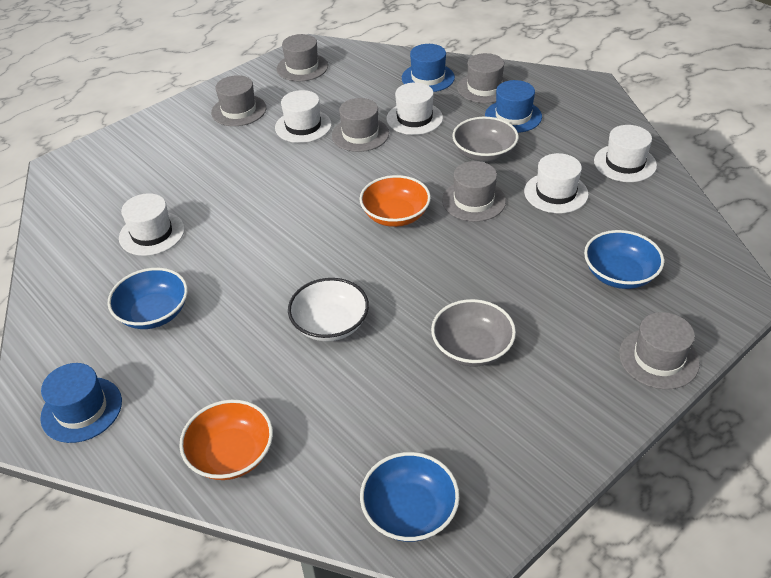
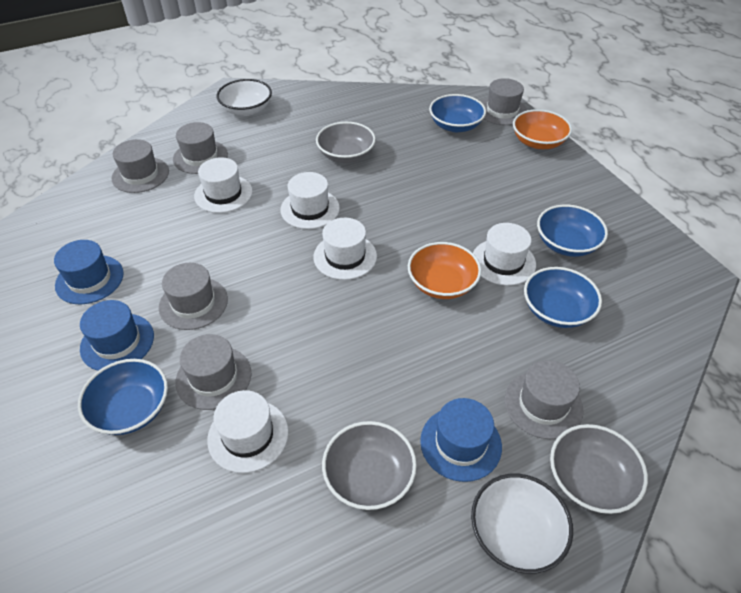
blue bowl: 3 -> 4
grey bowl: 2 -> 3
white bowl: 1 -> 2

